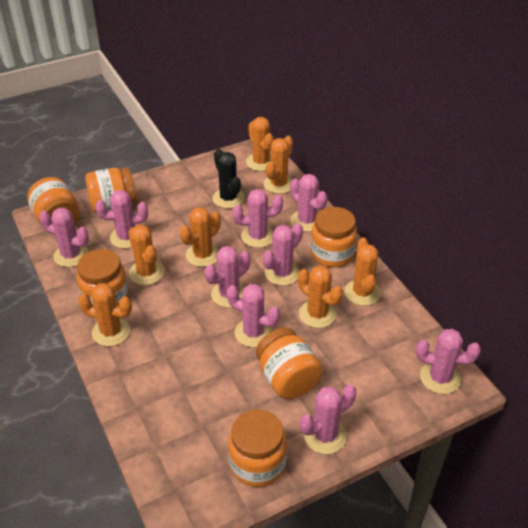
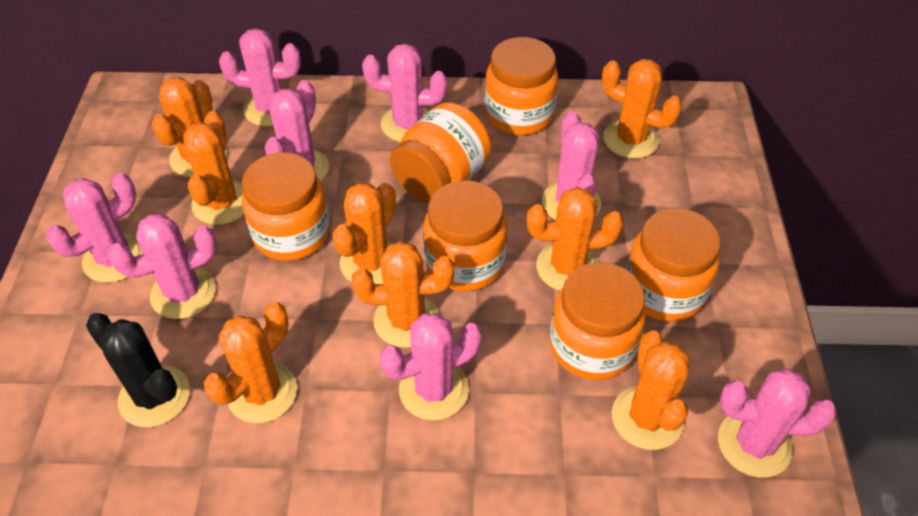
orange cactus: 7 -> 8
pink cactus: 9 -> 8

